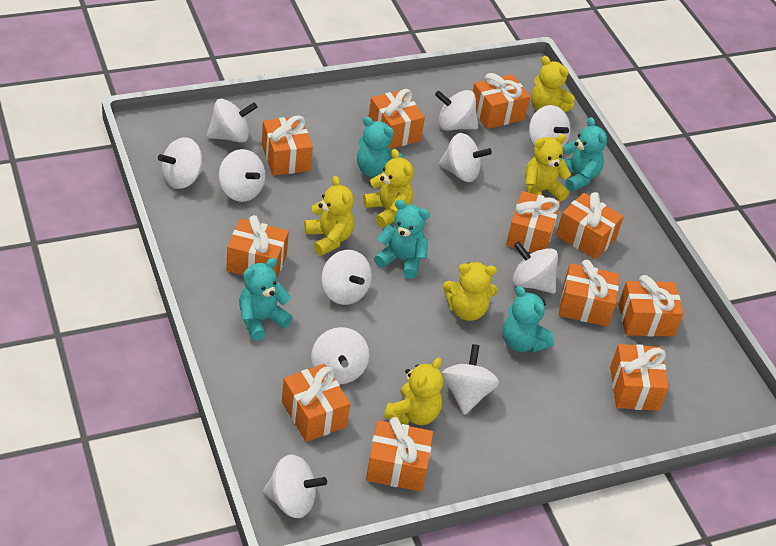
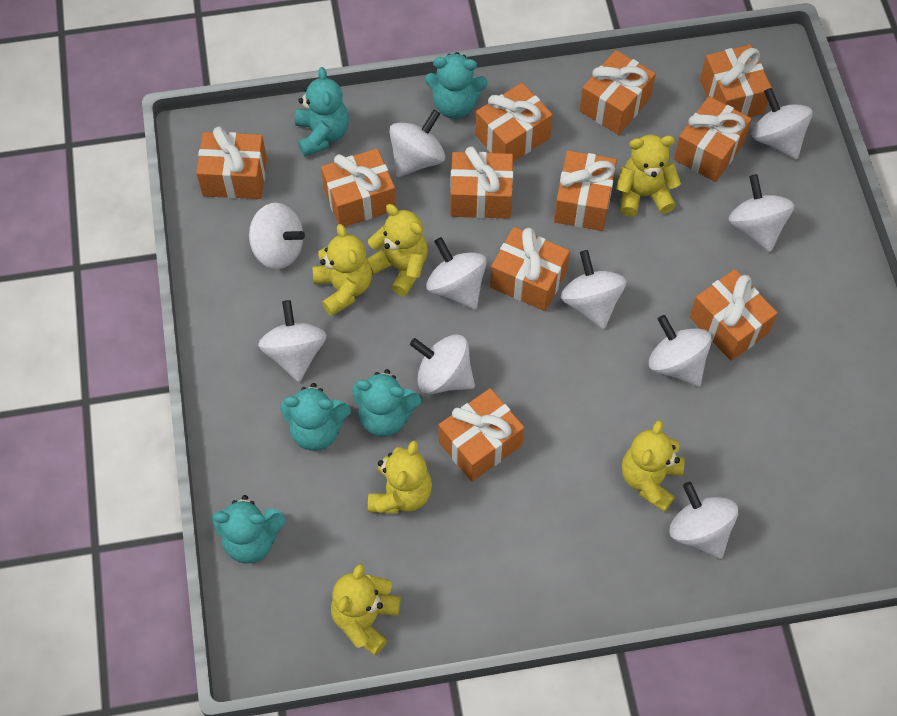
white spinning top: 11 -> 10

